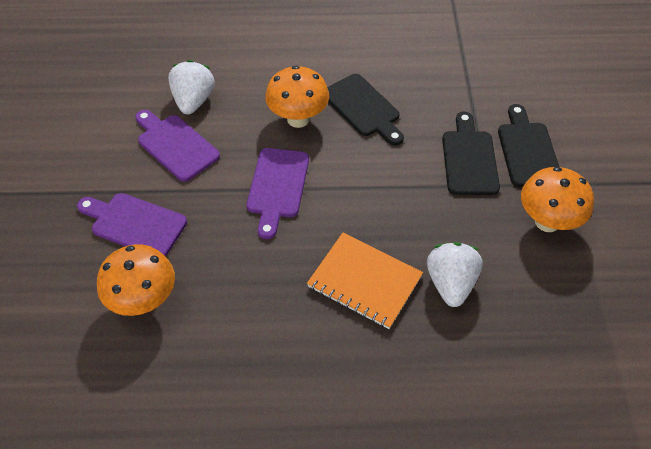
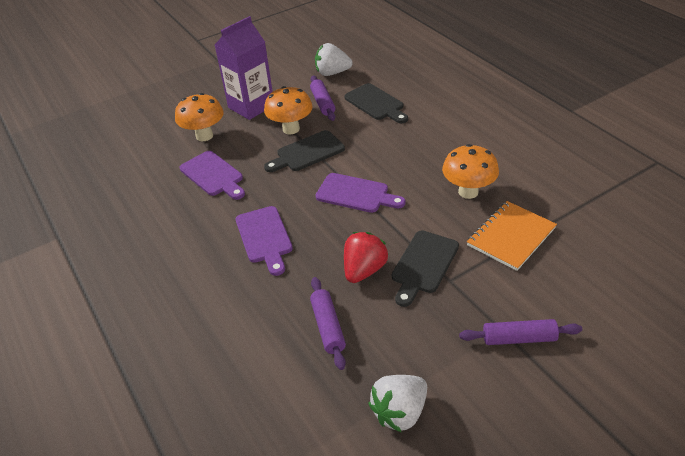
purple carton: 0 -> 1
purple rolling pin: 0 -> 3
red strawberry: 0 -> 1

